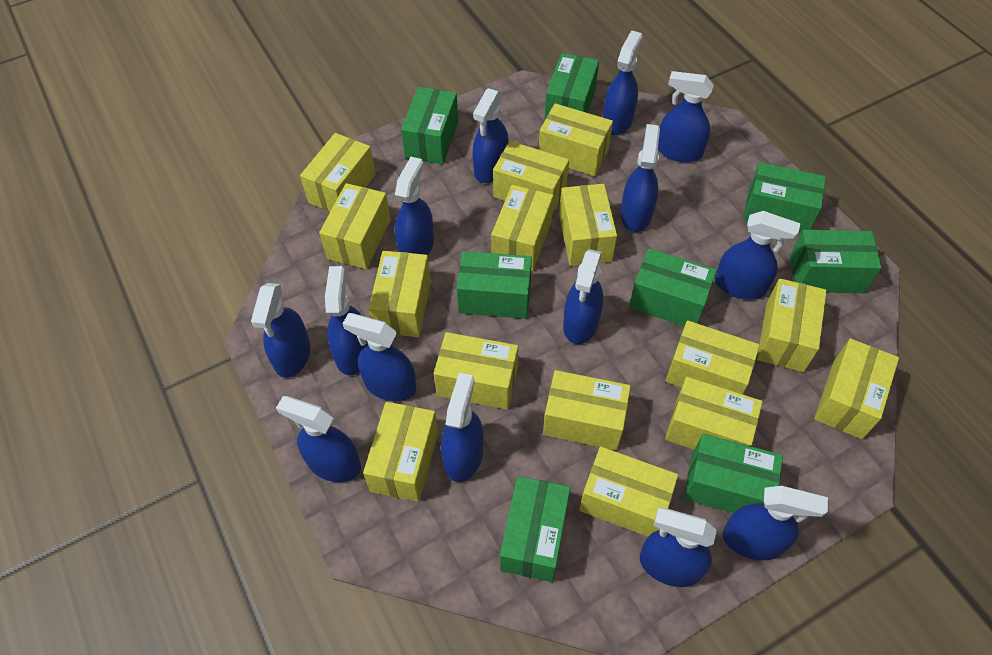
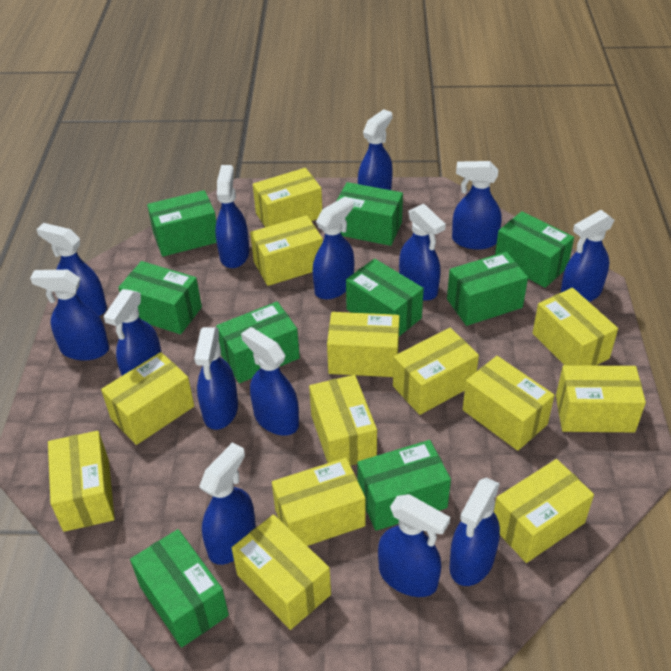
green box: 8 -> 9
yellow box: 15 -> 13

